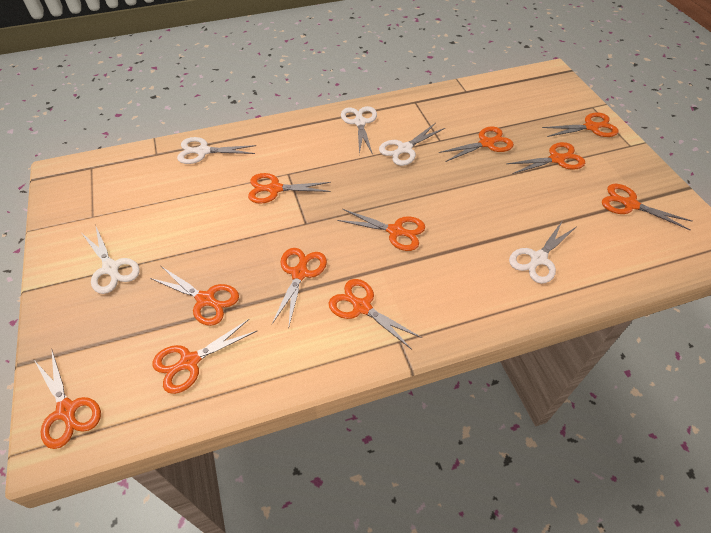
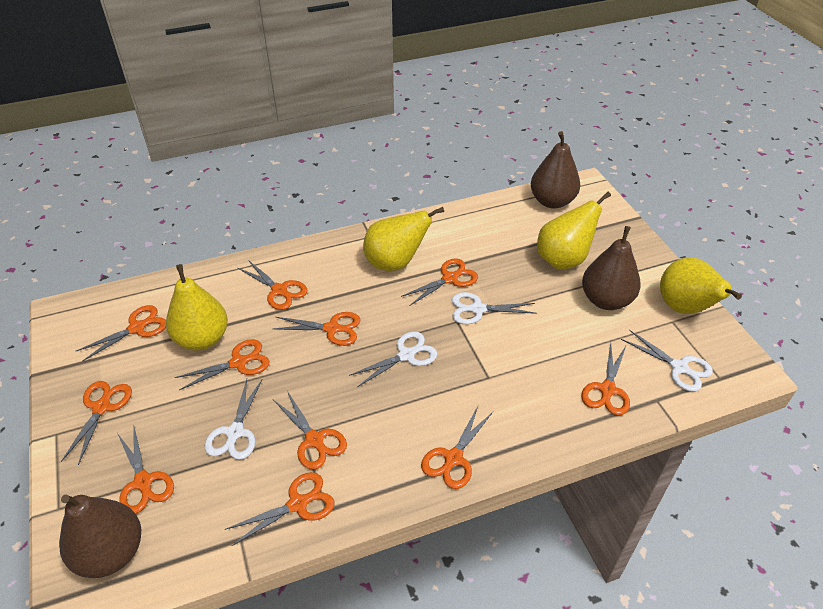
brown pear: 0 -> 3
white scissors: 5 -> 4
yellow pear: 0 -> 4

